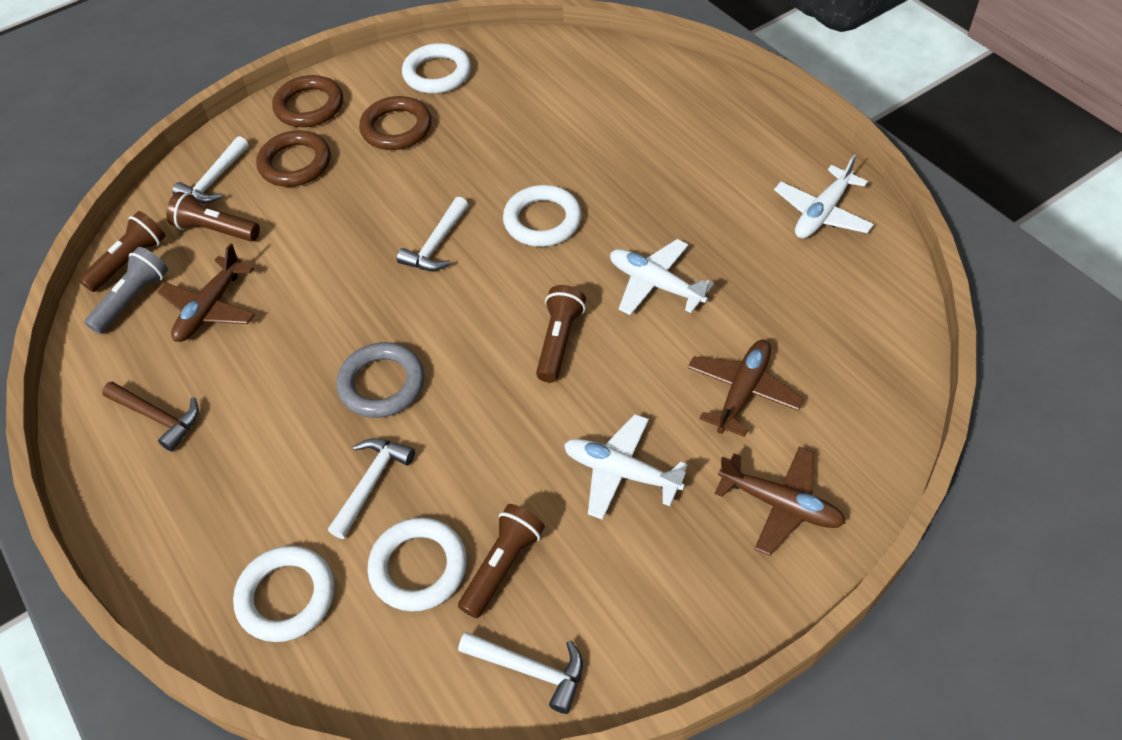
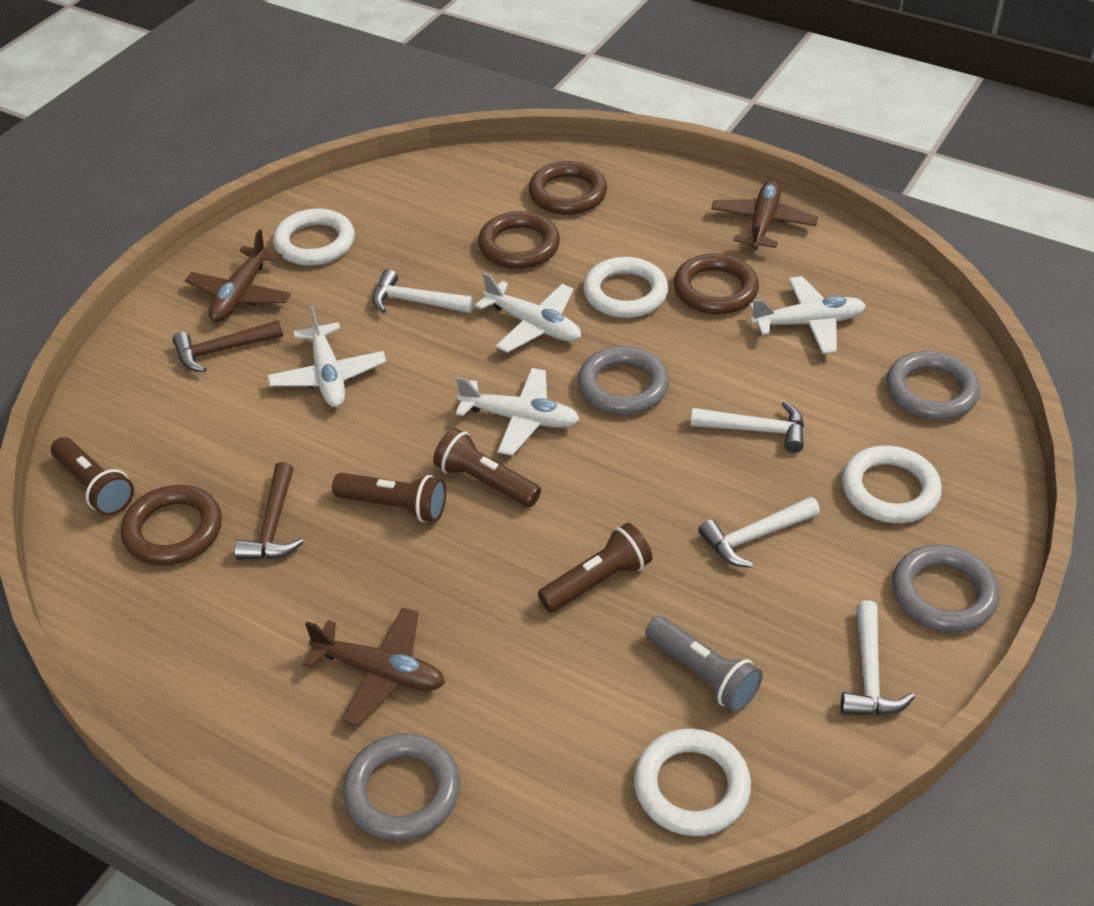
brown hammer: 1 -> 2
brown ring: 3 -> 4
grey ring: 1 -> 4
white plane: 3 -> 4

